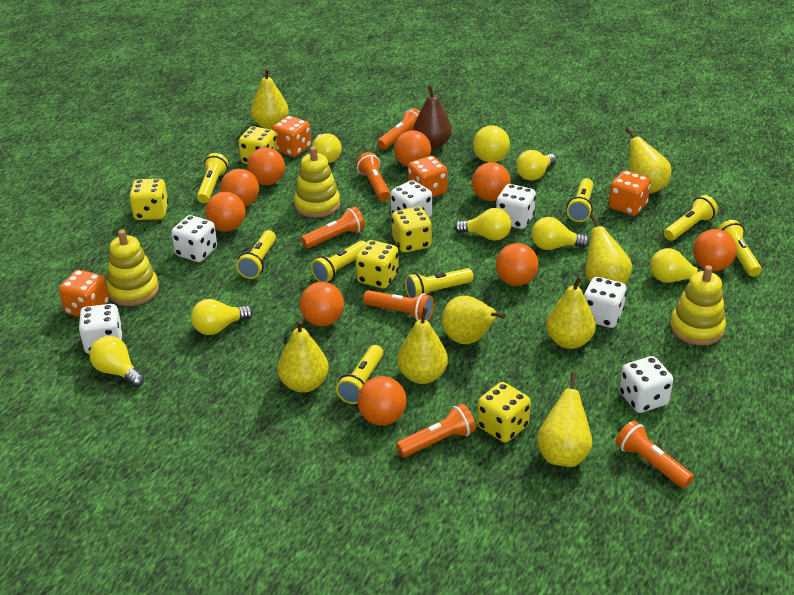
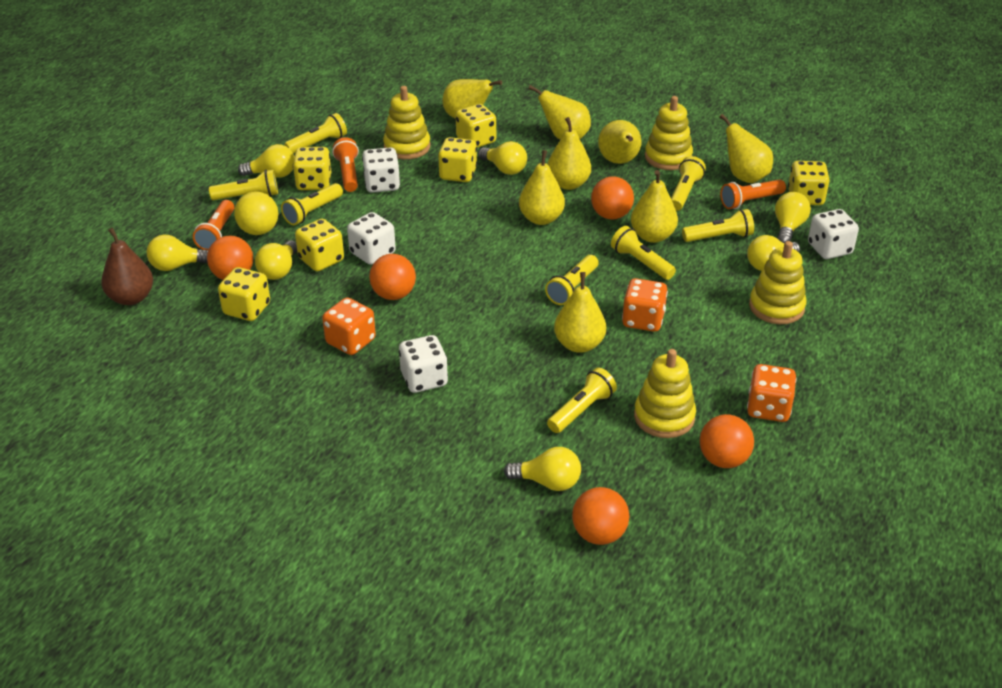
orange ball: 9 -> 5
orange dice: 4 -> 3
orange flashlight: 6 -> 3
white dice: 6 -> 4
yellow dice: 5 -> 6
yellow stacking toy: 3 -> 4

